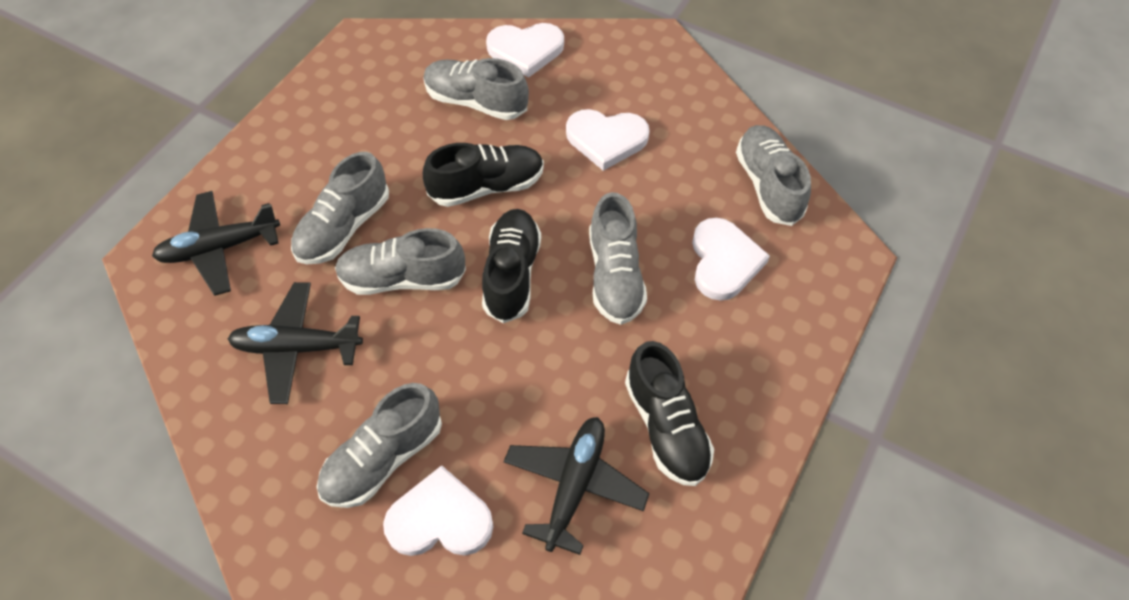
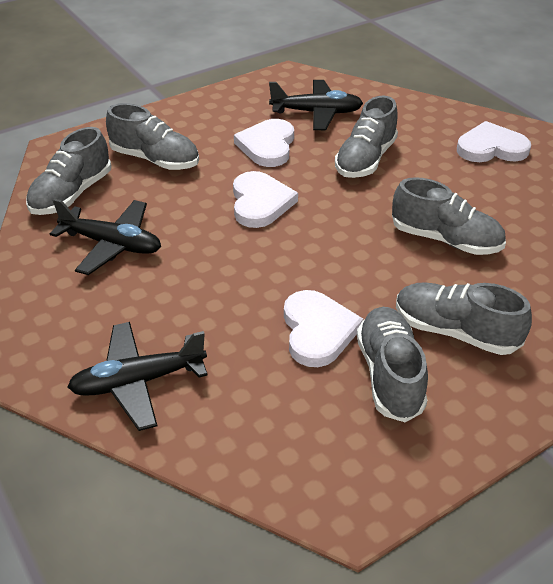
black shoe: 3 -> 0

